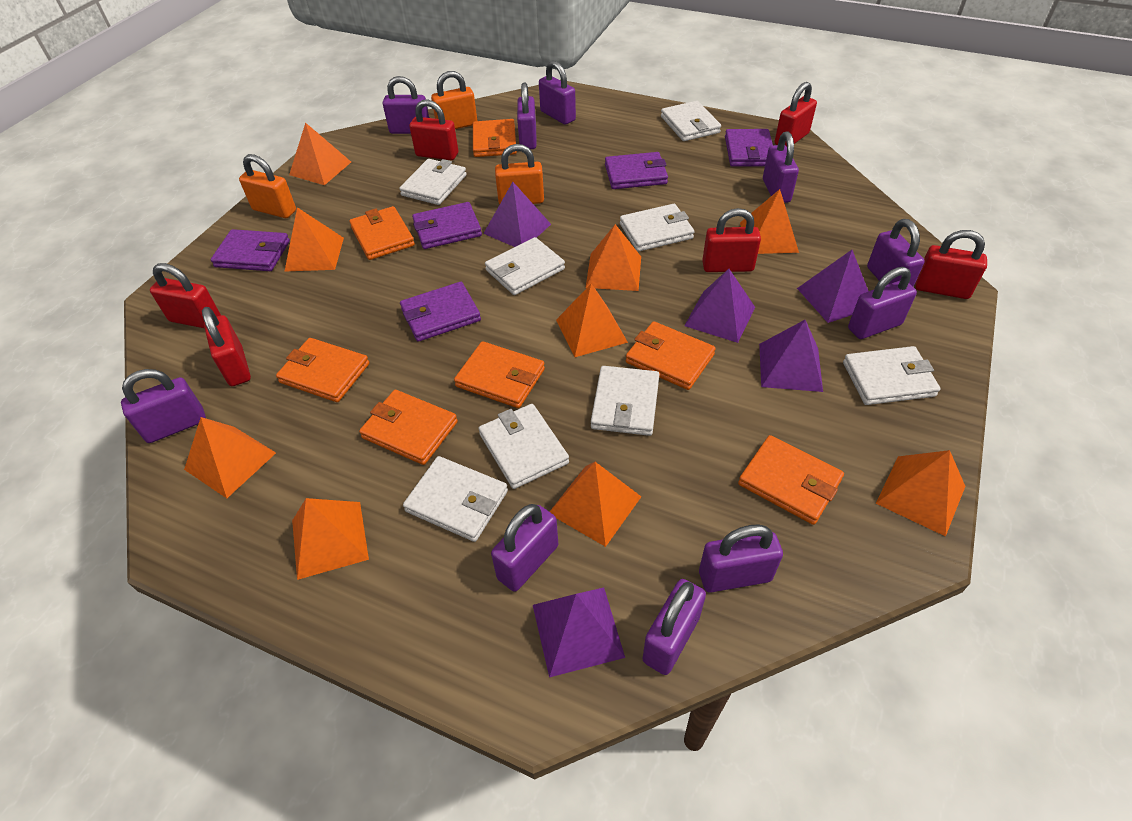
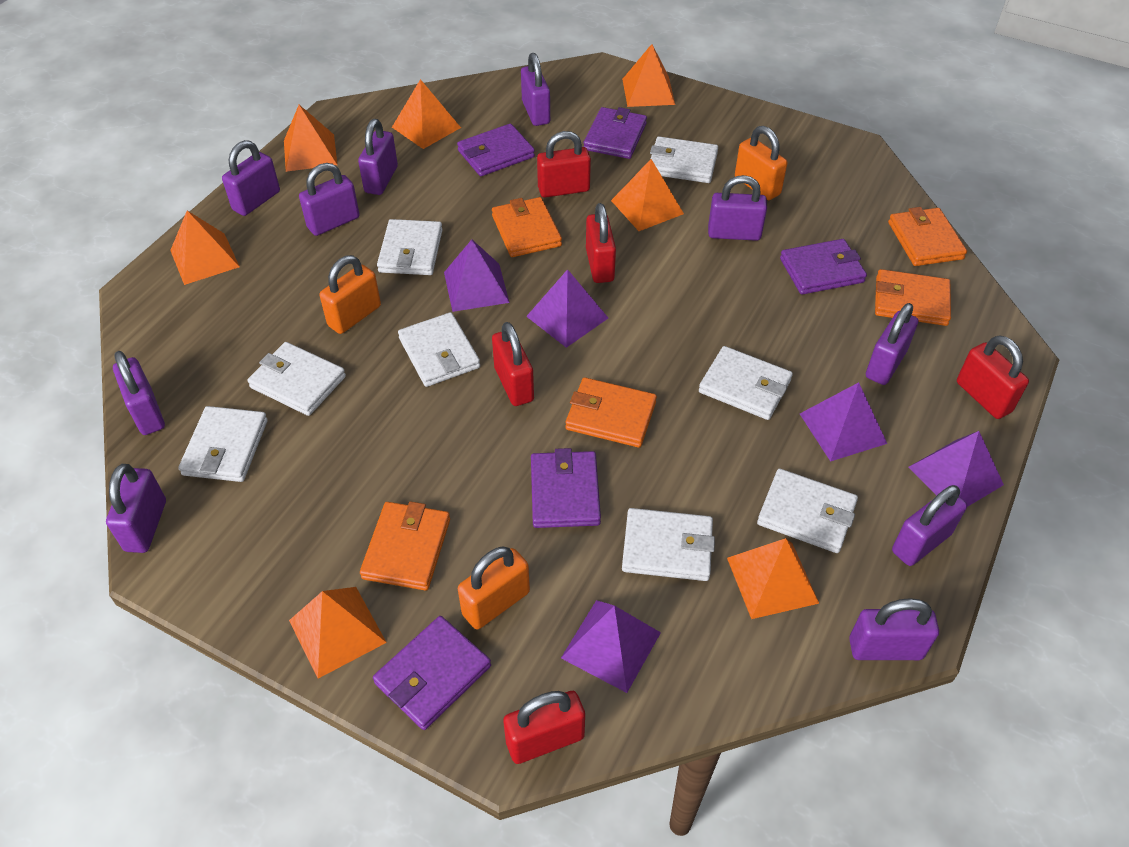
orange pyramid: 9 -> 7
orange wallet: 7 -> 5
red padlock: 6 -> 5

